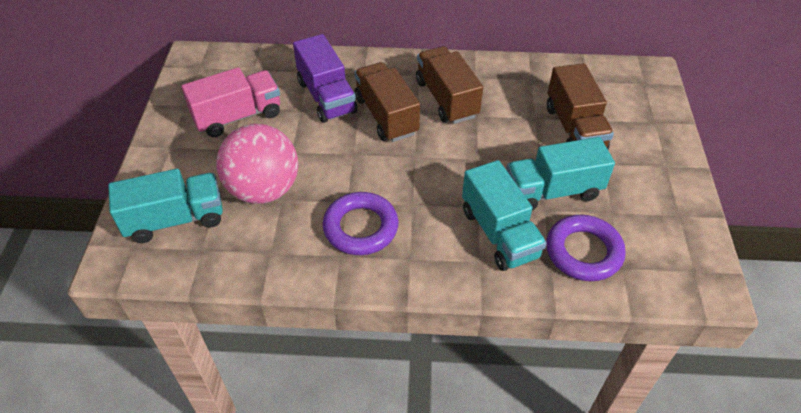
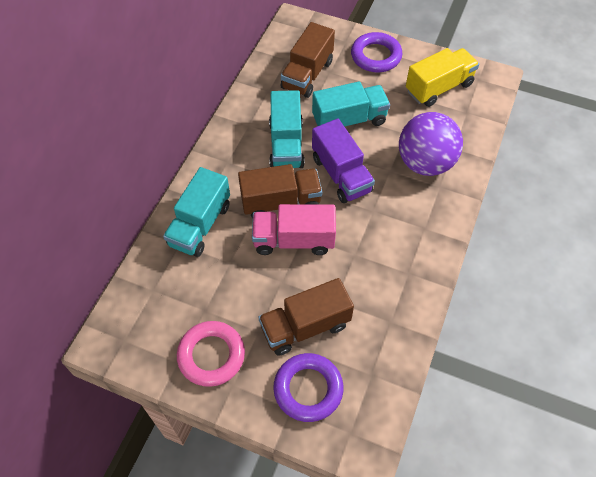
pink ball: 1 -> 0
pink ring: 0 -> 1
purple ball: 0 -> 1
yellow truck: 0 -> 1

